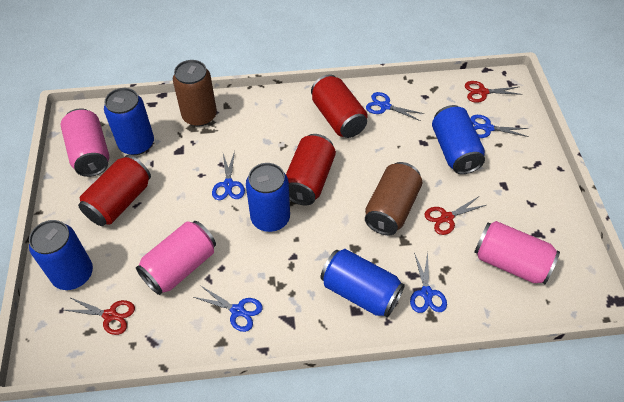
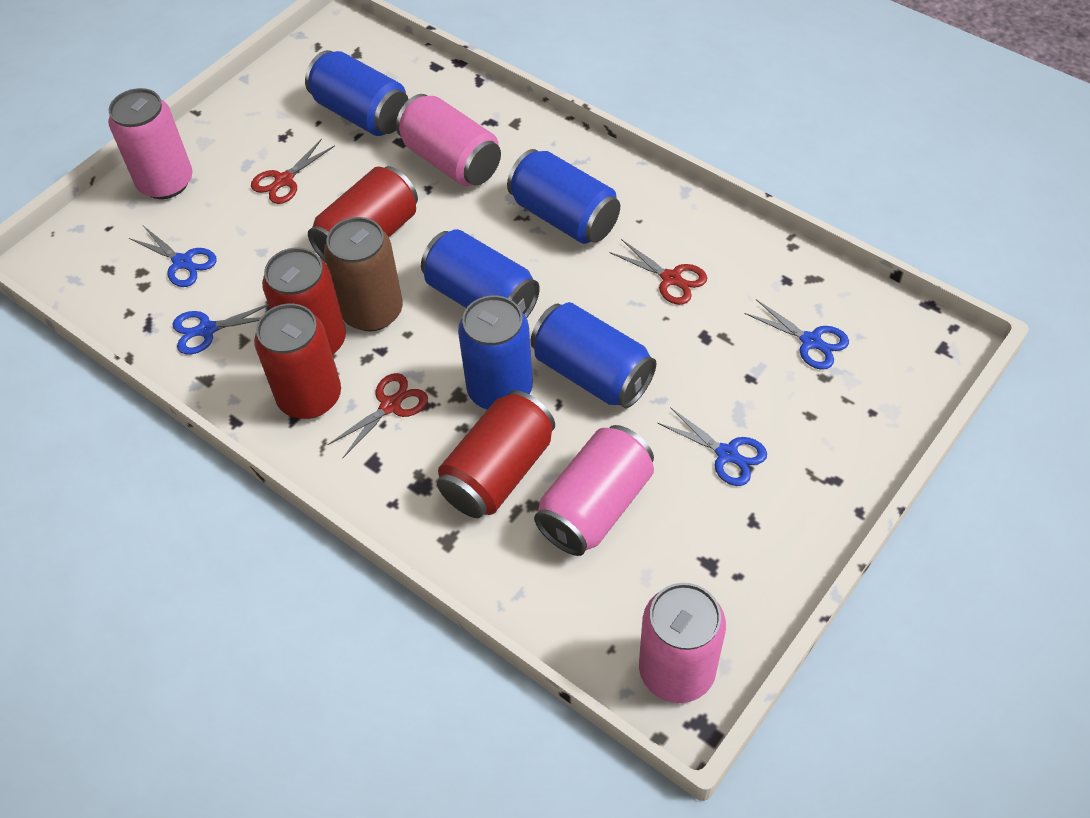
blue scissors: 5 -> 4
brown can: 2 -> 1
pink can: 3 -> 4
red can: 3 -> 4

